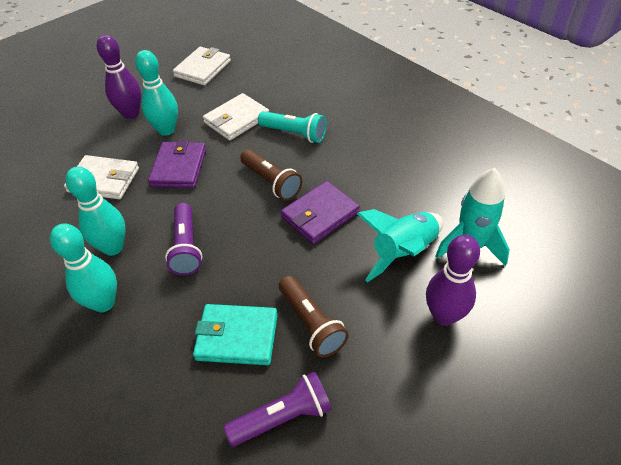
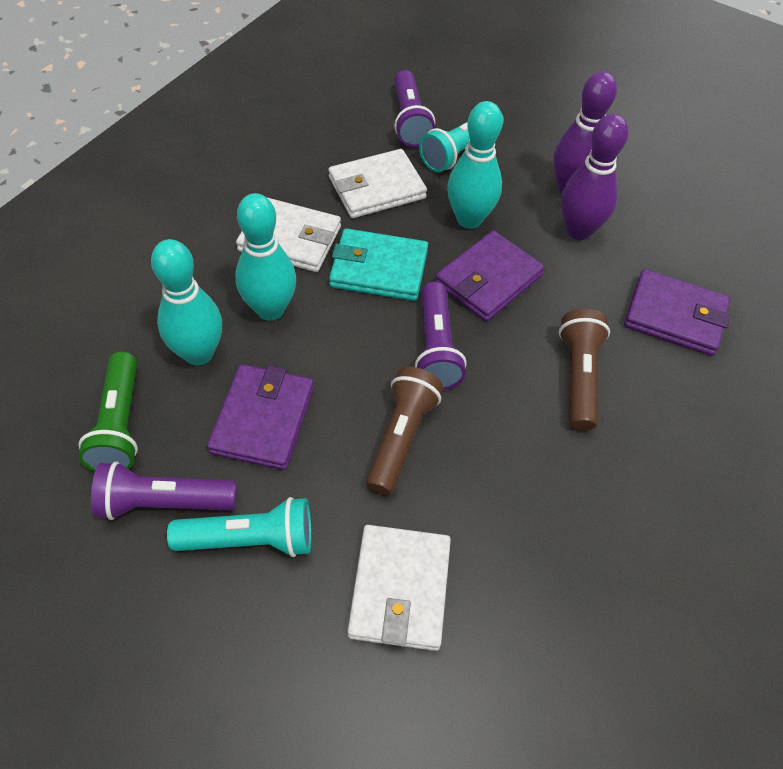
green flashlight: 0 -> 1
purple flashlight: 2 -> 3
purple wallet: 2 -> 3
turquoise flashlight: 1 -> 2
turquoise rocket: 2 -> 0

